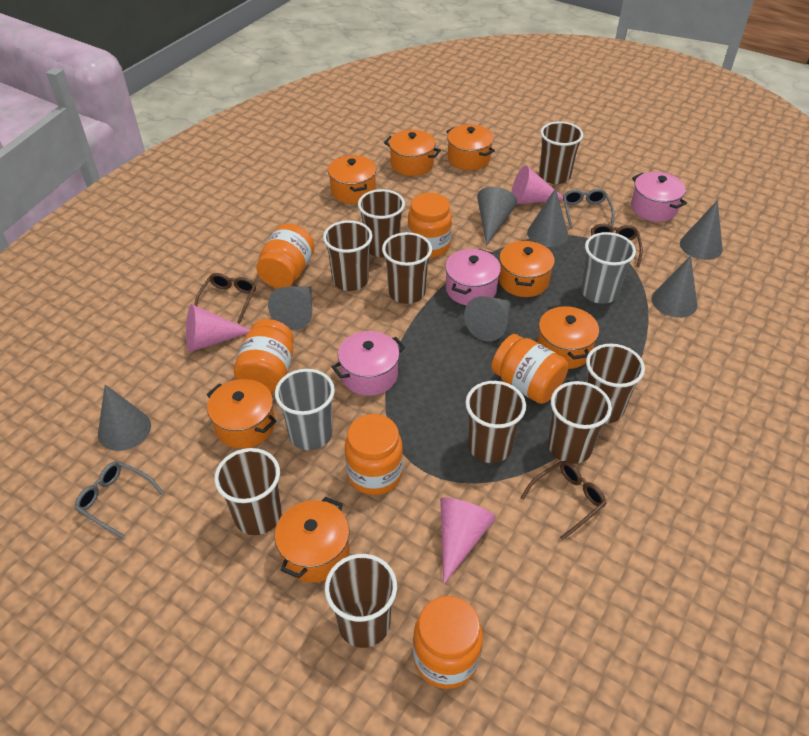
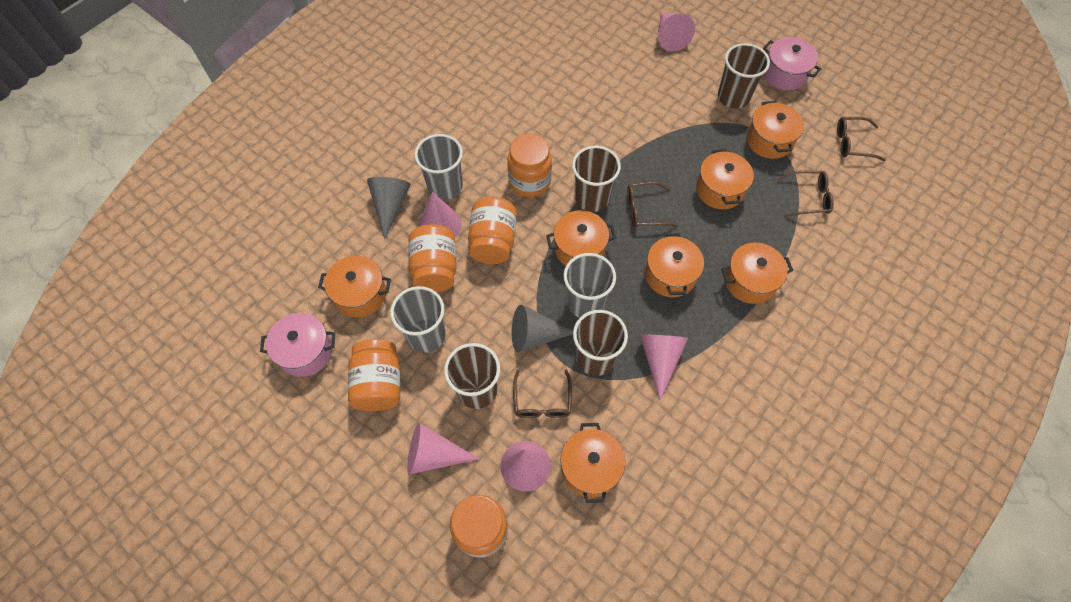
brown cup: 9 -> 4
brown glasses: 3 -> 4
grey cone: 7 -> 2
grey cup: 2 -> 3
grey glasses: 2 -> 0
orange jar: 6 -> 5
pink cone: 3 -> 5
pink pot: 3 -> 2

